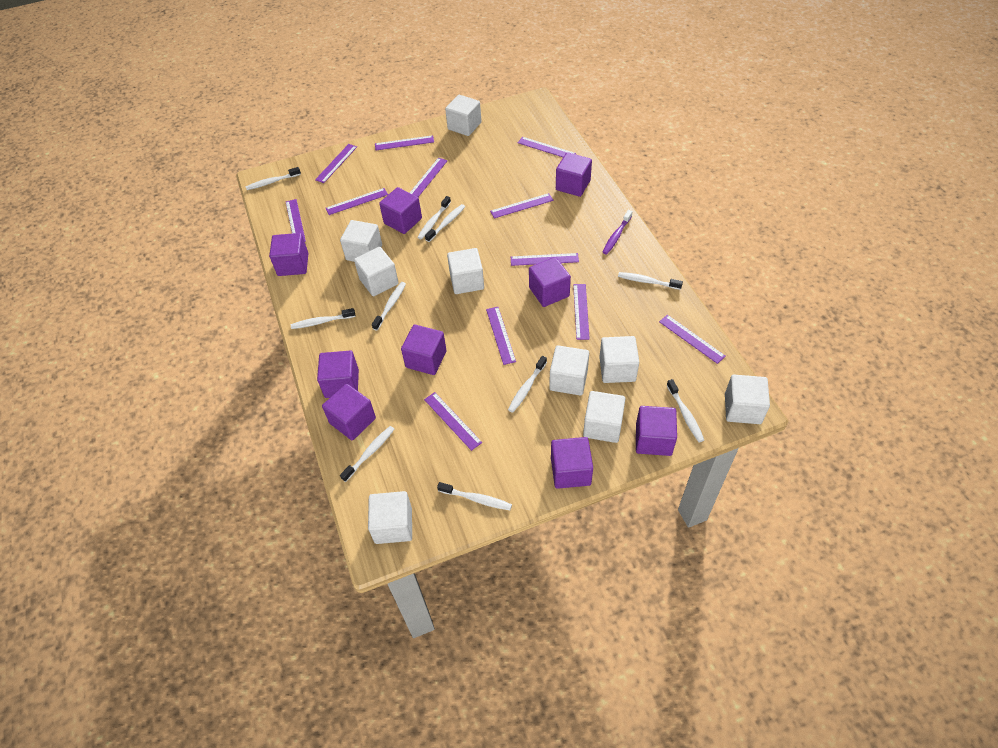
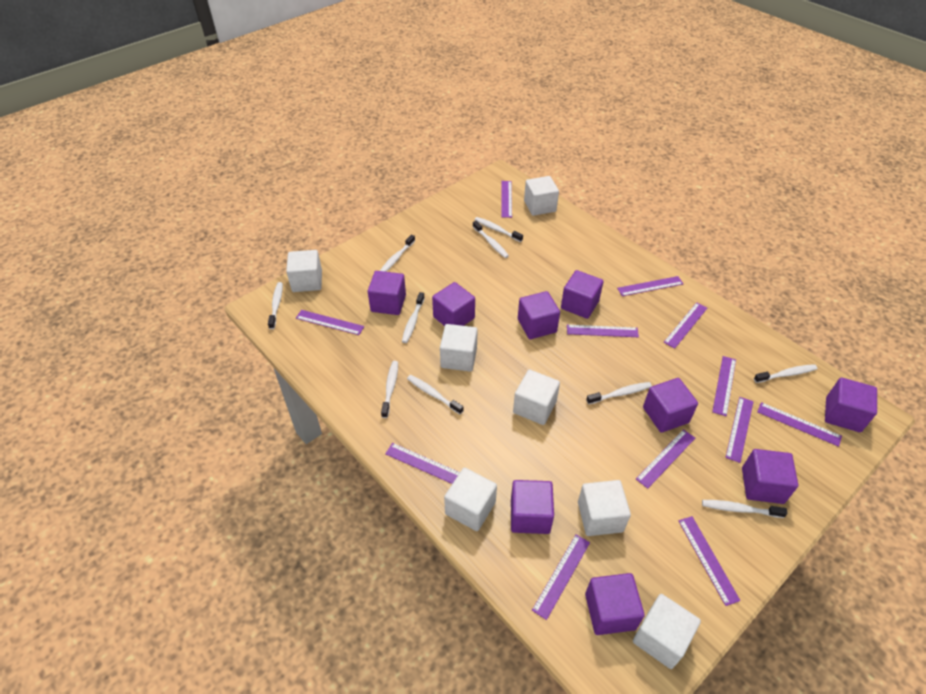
purple toothbrush: 1 -> 0
white cube: 9 -> 7

